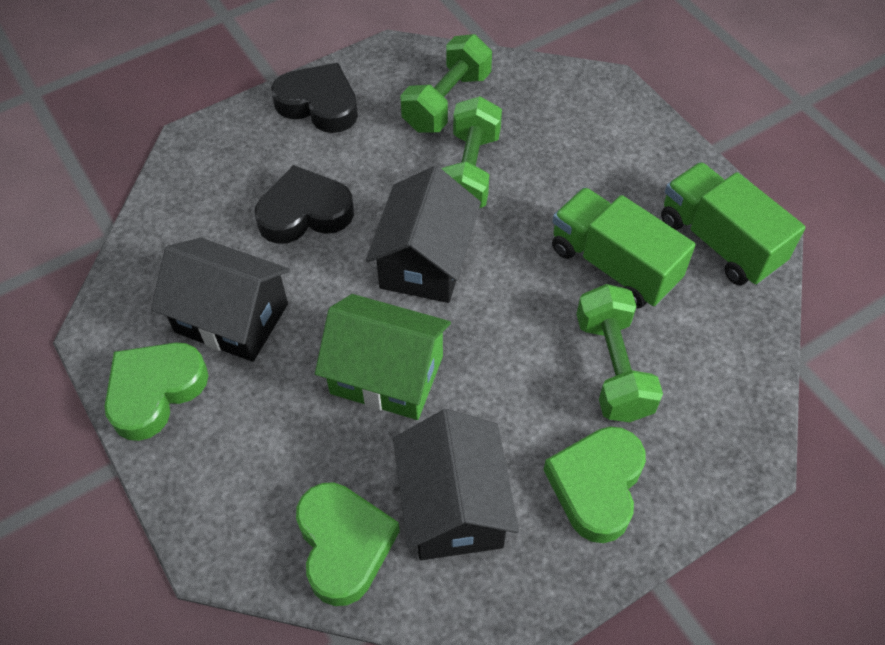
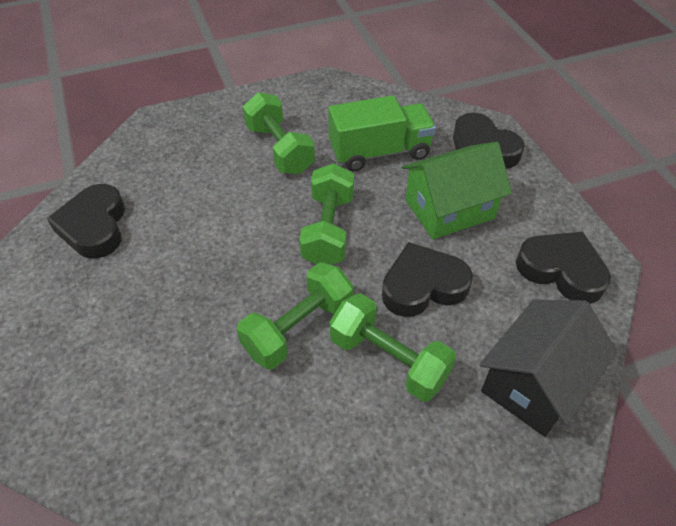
black heart: 2 -> 4
black house: 3 -> 1
green dumbbell: 3 -> 4
green heart: 3 -> 0
green truck: 2 -> 1

